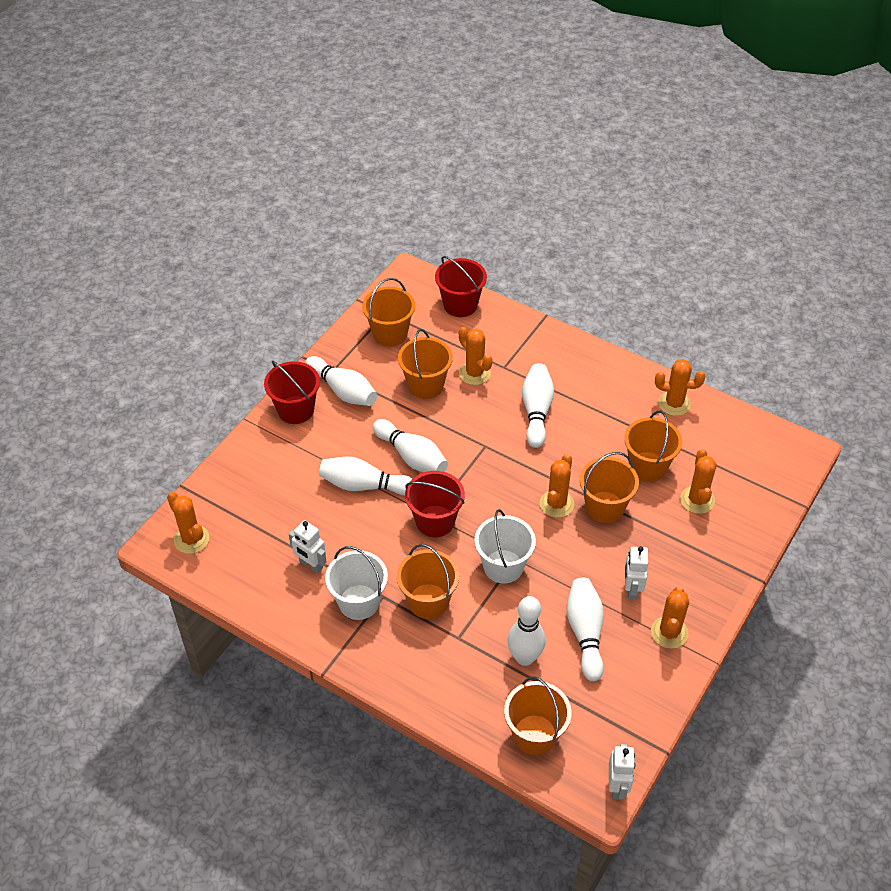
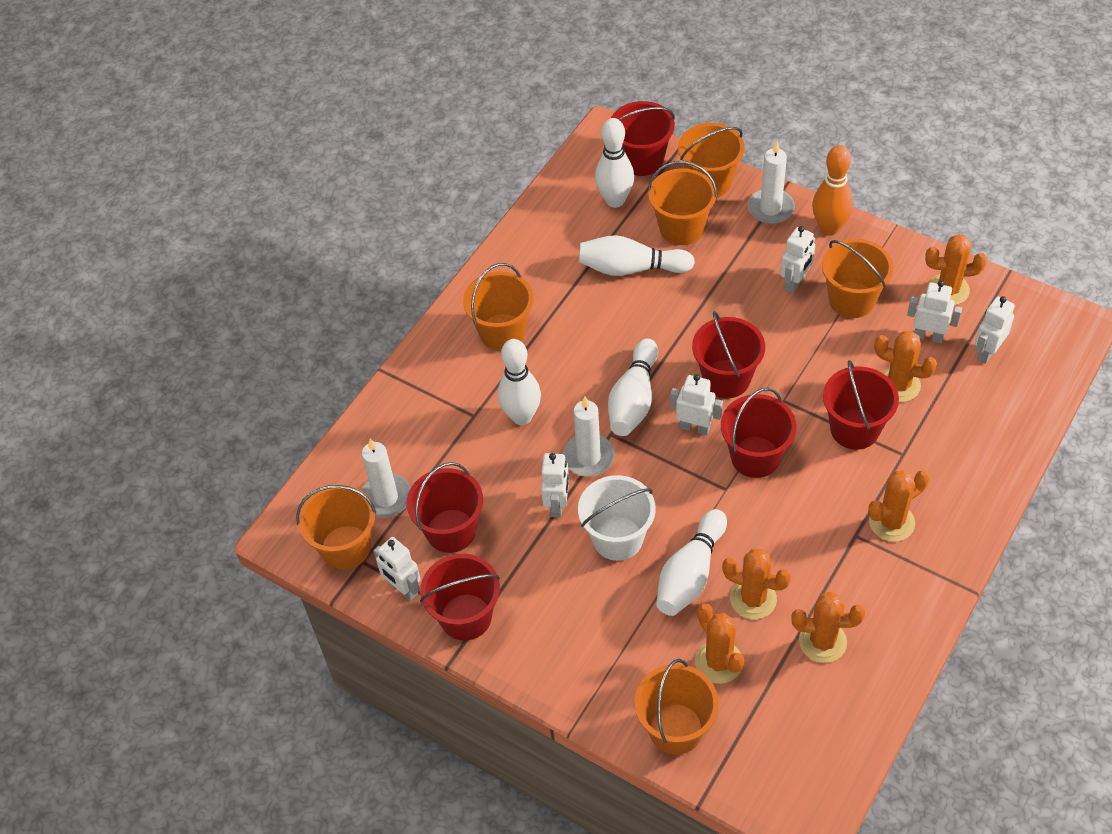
orange bowling pin: 0 -> 1
red bucket: 3 -> 6
white bowling pin: 6 -> 5
white bucket: 2 -> 1
white candle: 0 -> 3
white robot: 3 -> 6

